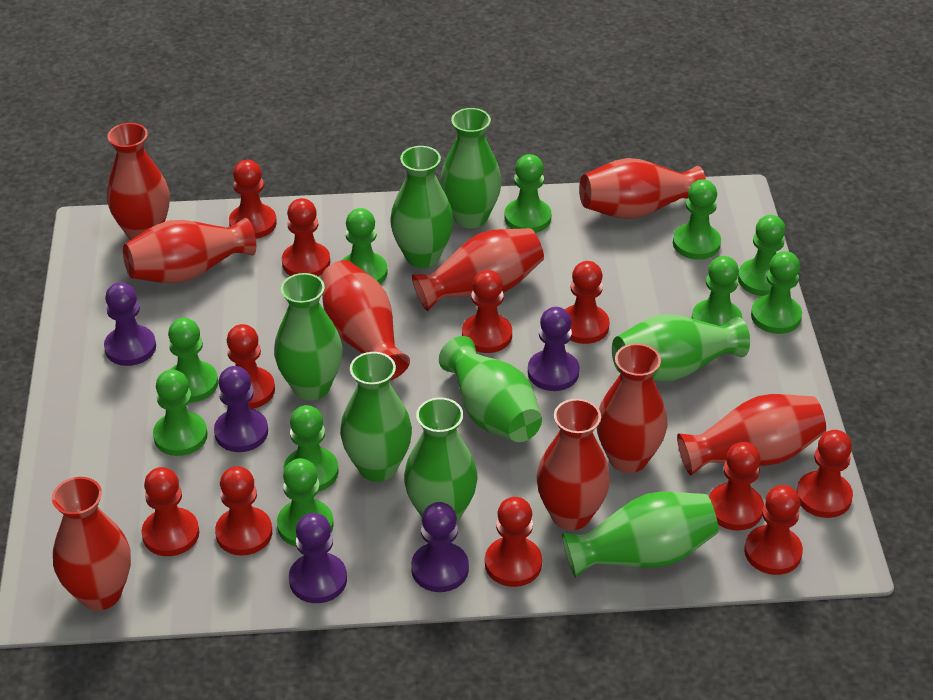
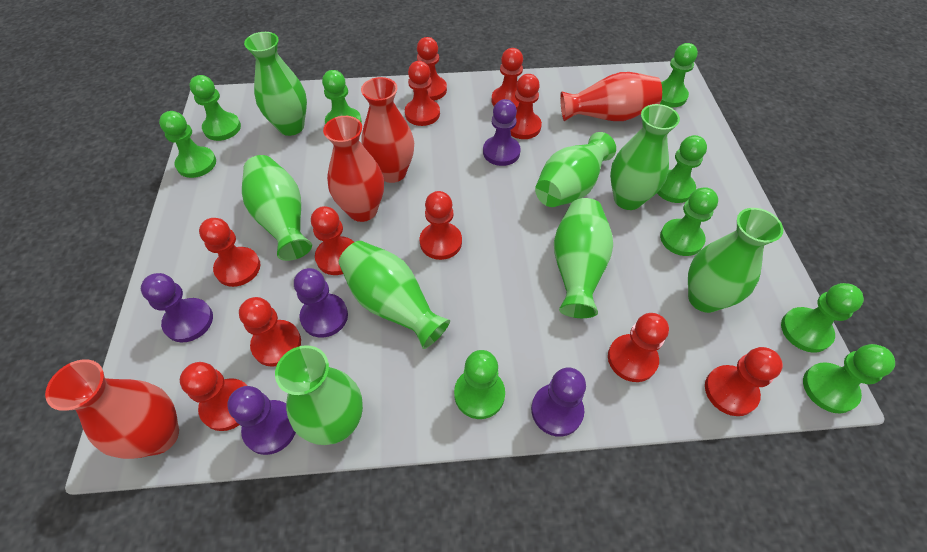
green pawn: 10 -> 9
red vase: 9 -> 4

